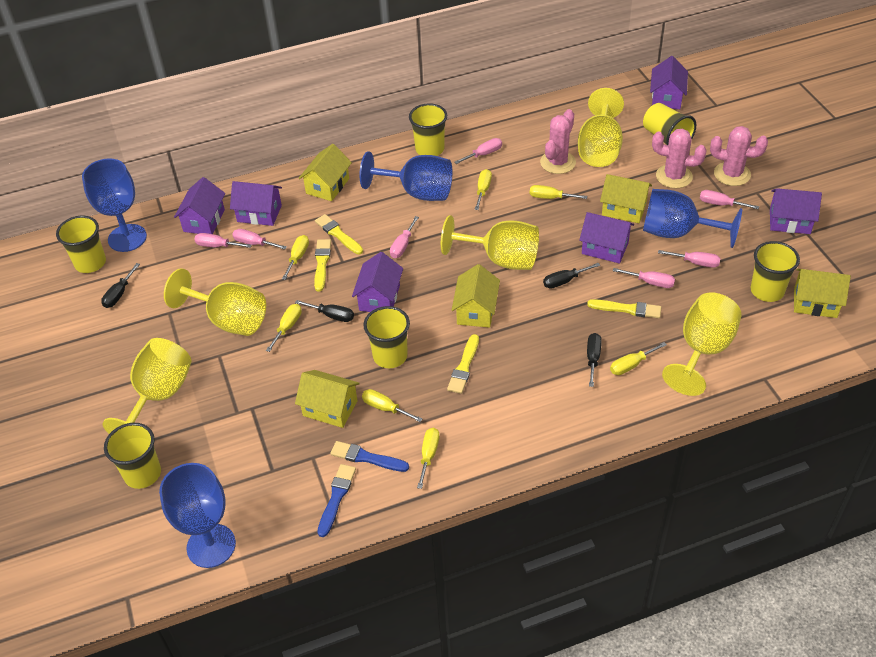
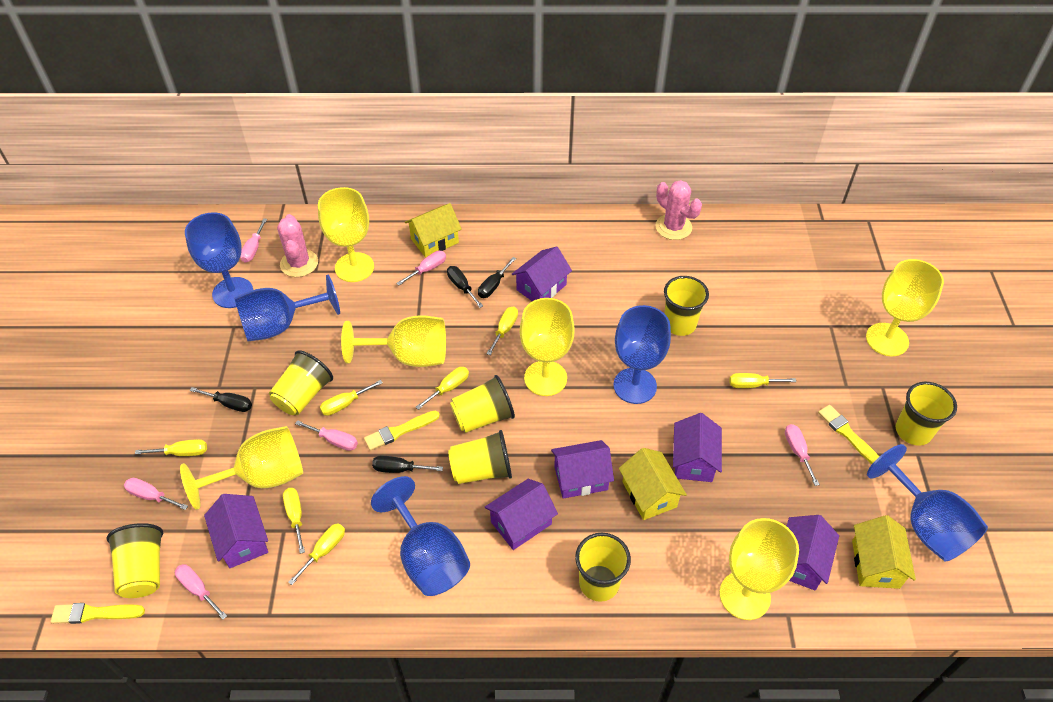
blue brush: 2 -> 0
blue goblet: 4 -> 5
pink cactus: 3 -> 2
pink screwdriver: 7 -> 6
yellow brush: 4 -> 3
yellow cup: 6 -> 7
yellow goblet: 5 -> 6
yellow house: 5 -> 3

